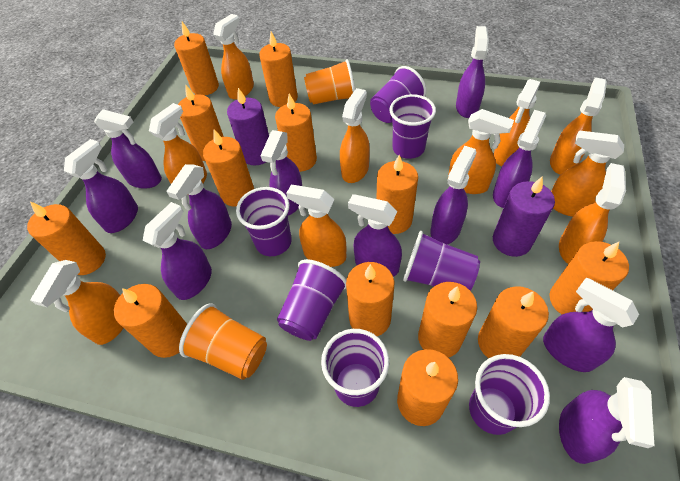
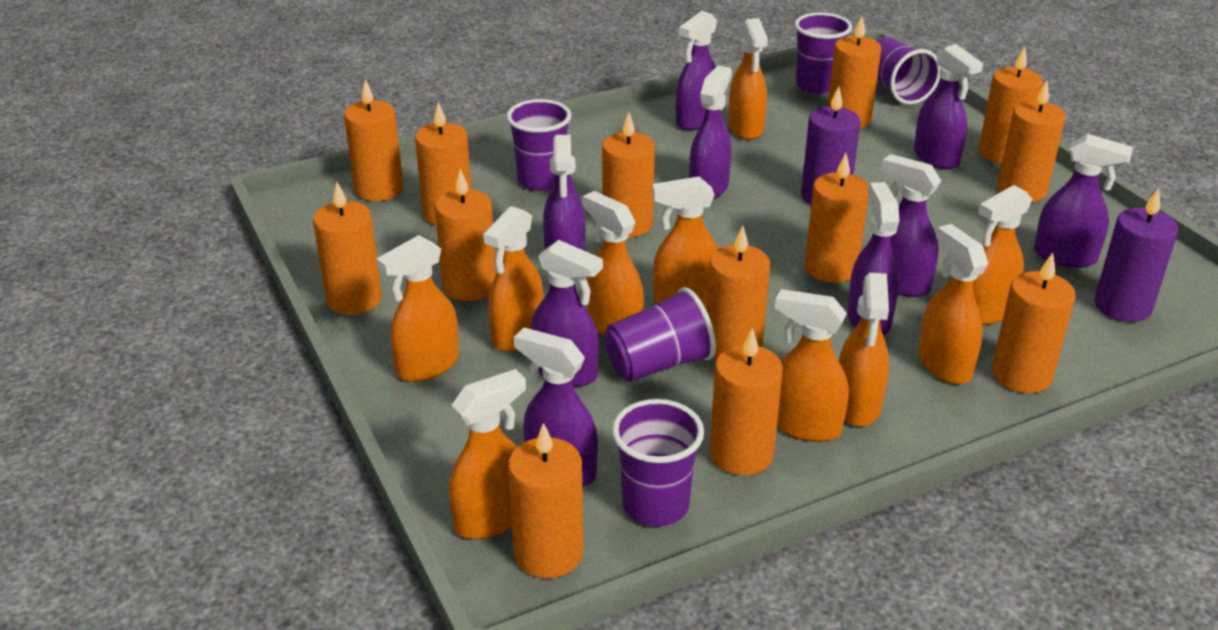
orange cup: 2 -> 0
purple cup: 7 -> 5
purple spray bottle: 11 -> 9

